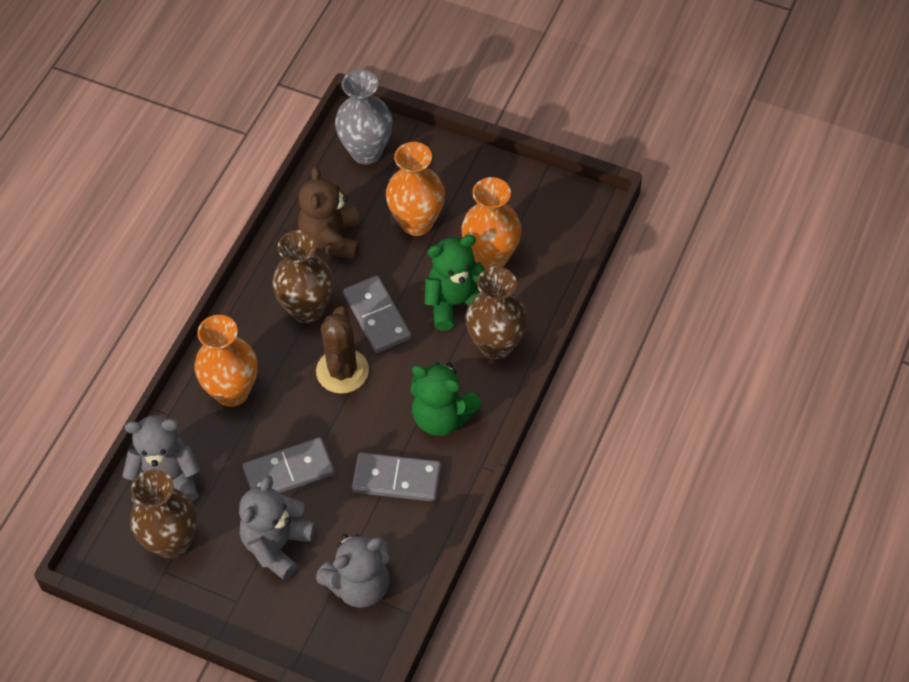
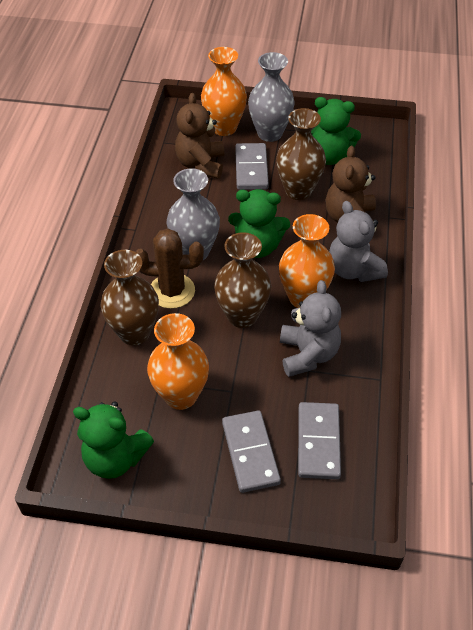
brown teddy bear: 1 -> 2
green teddy bear: 2 -> 3
grey teddy bear: 3 -> 2
grey vase: 1 -> 2

